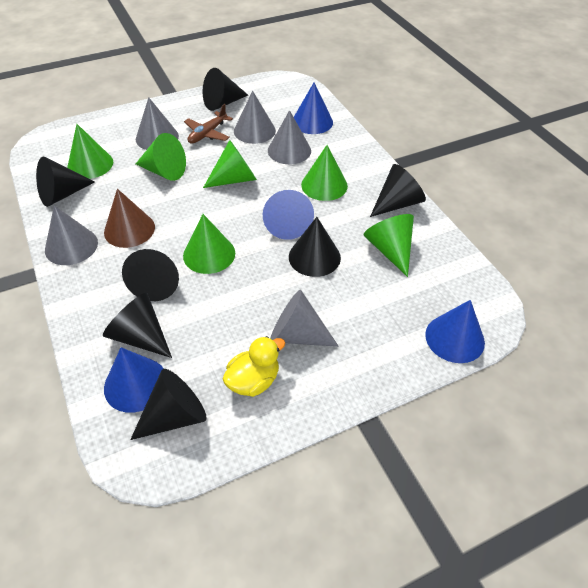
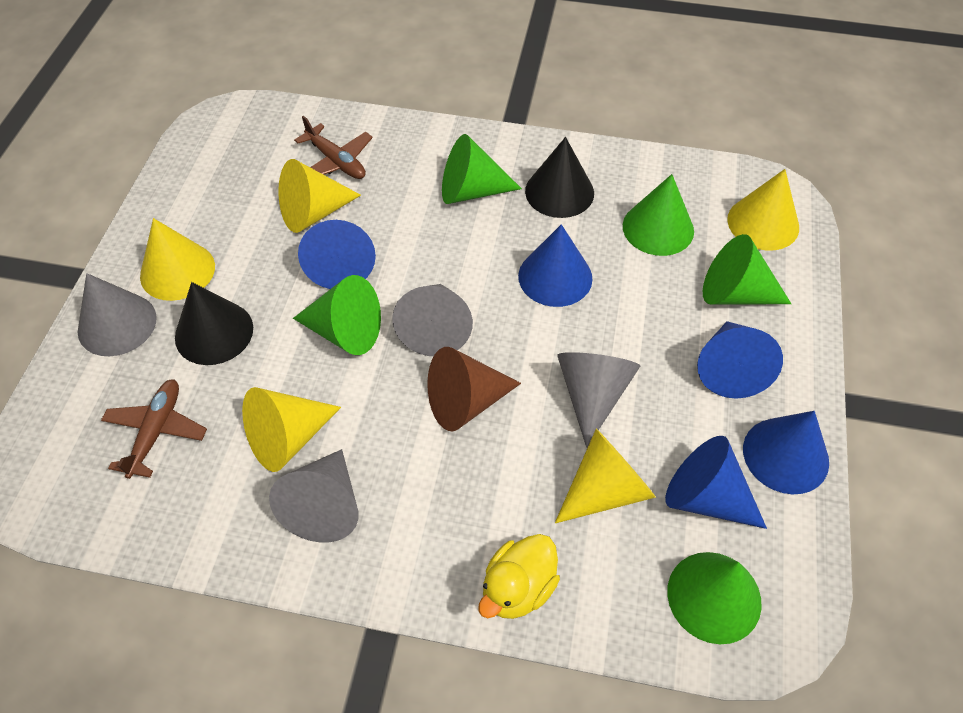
black cone: 7 -> 2
blue cone: 4 -> 5
brown plane: 1 -> 2
green cone: 6 -> 5
grey cone: 5 -> 4
yellow cone: 0 -> 5

